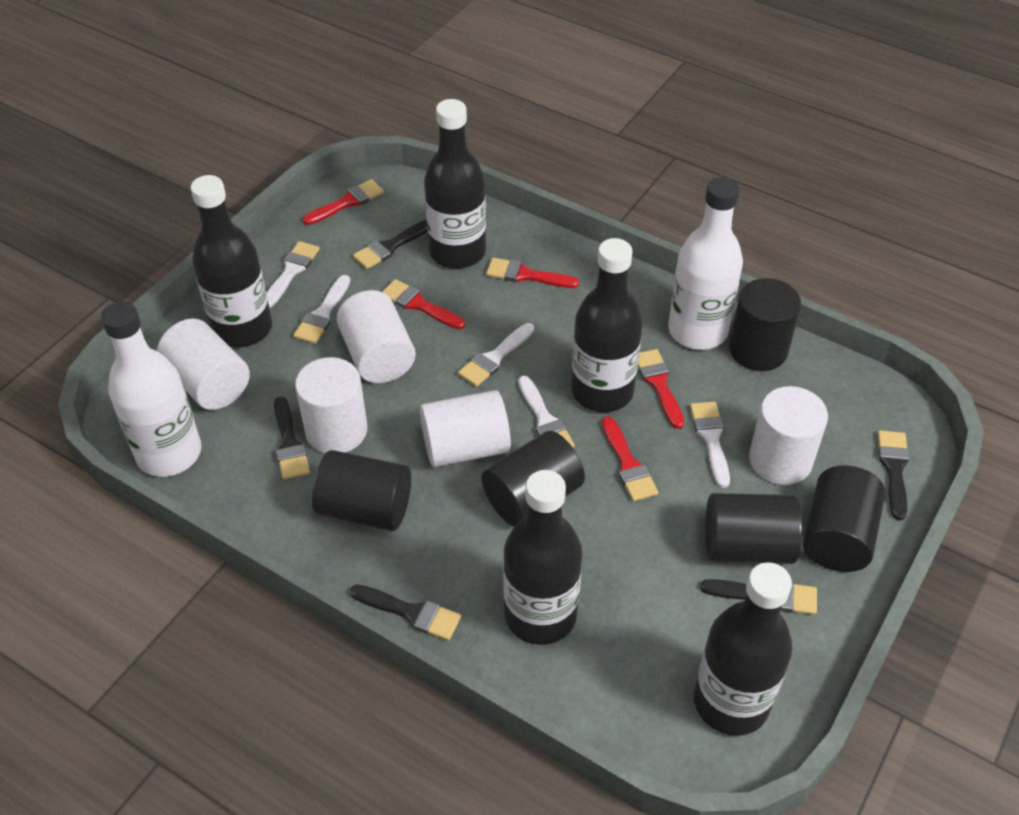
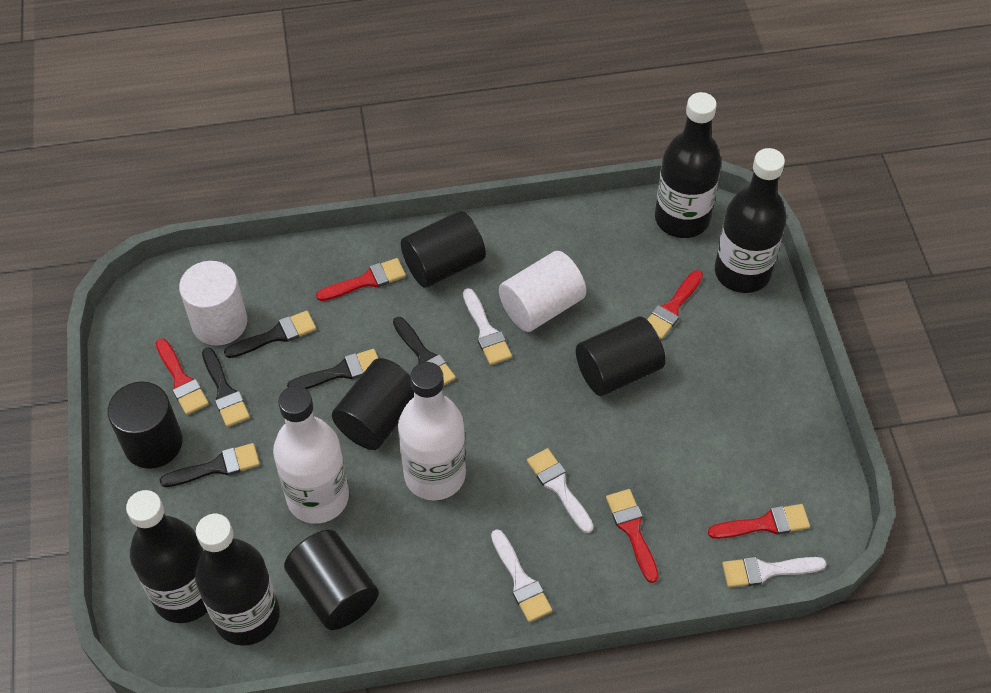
black bottle: 5 -> 4
white brush: 5 -> 4
white cylinder: 5 -> 2

